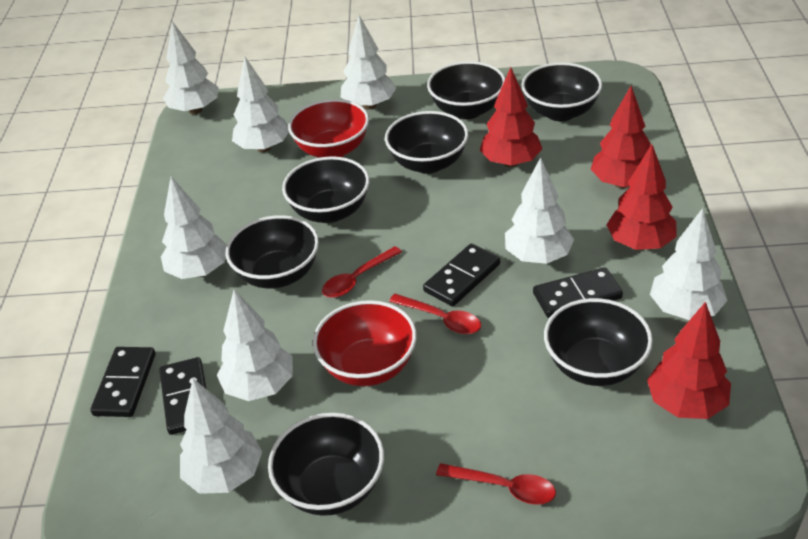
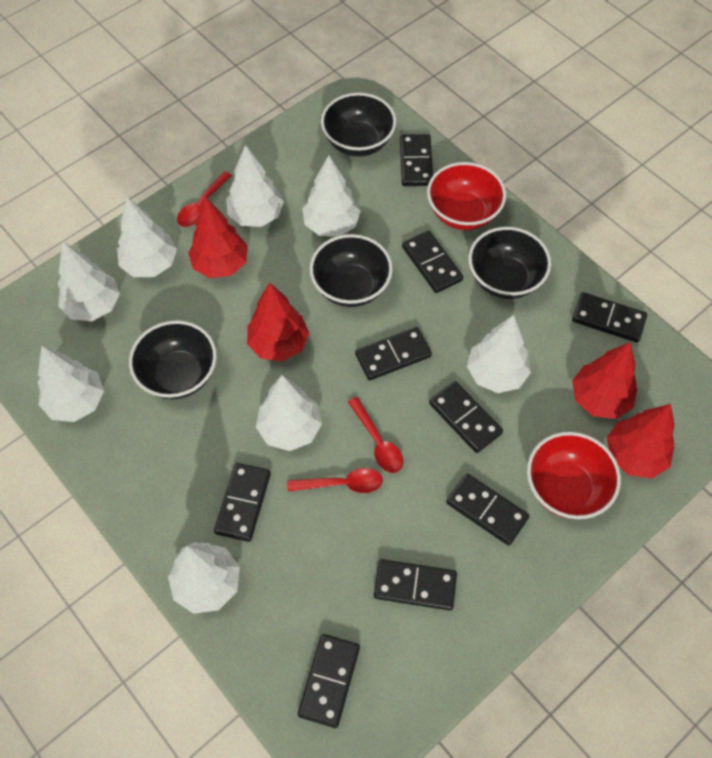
black bowl: 7 -> 4
black domino: 4 -> 9

